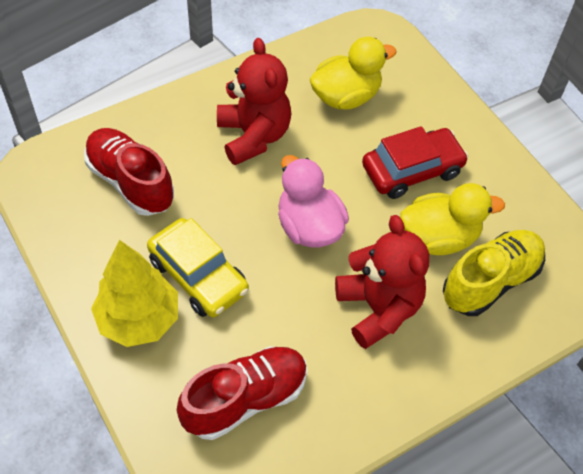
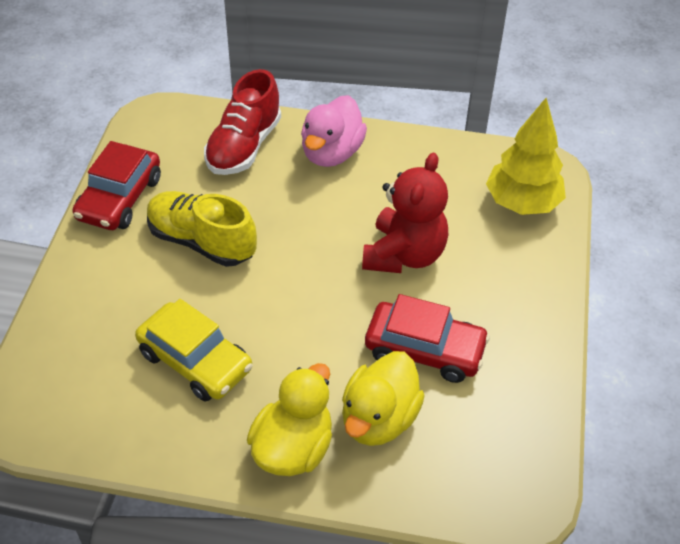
red car: 1 -> 2
red shoe: 2 -> 1
red teddy bear: 2 -> 1

